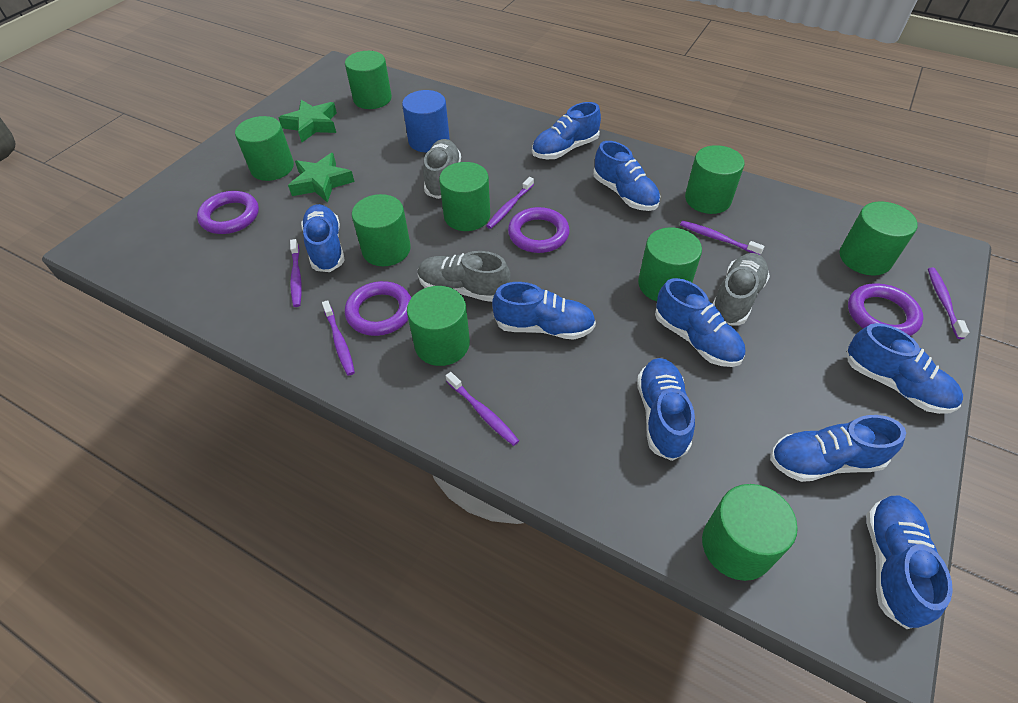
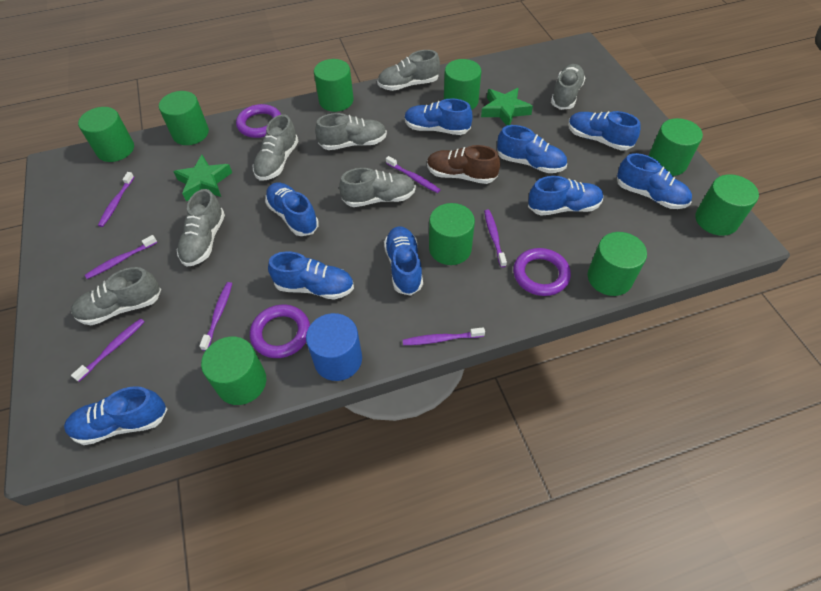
brown shoe: 0 -> 1
grey shoe: 3 -> 7
purple ring: 4 -> 3
purple toothbrush: 6 -> 7

